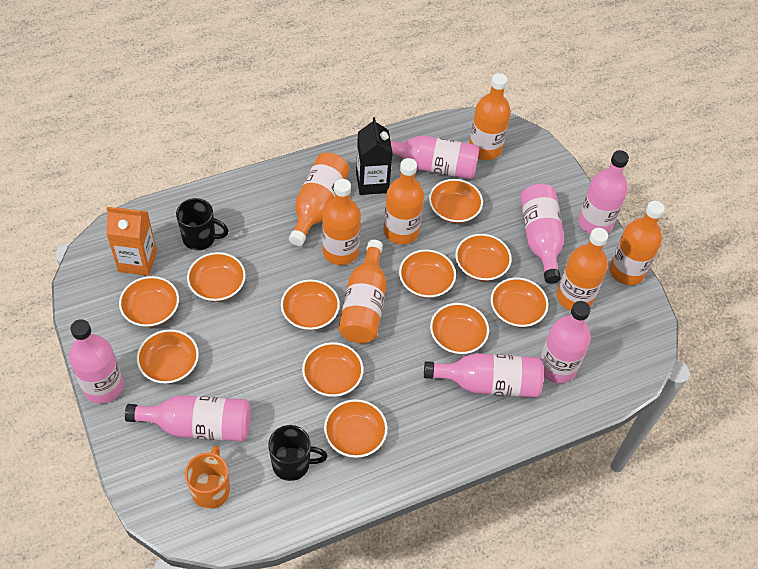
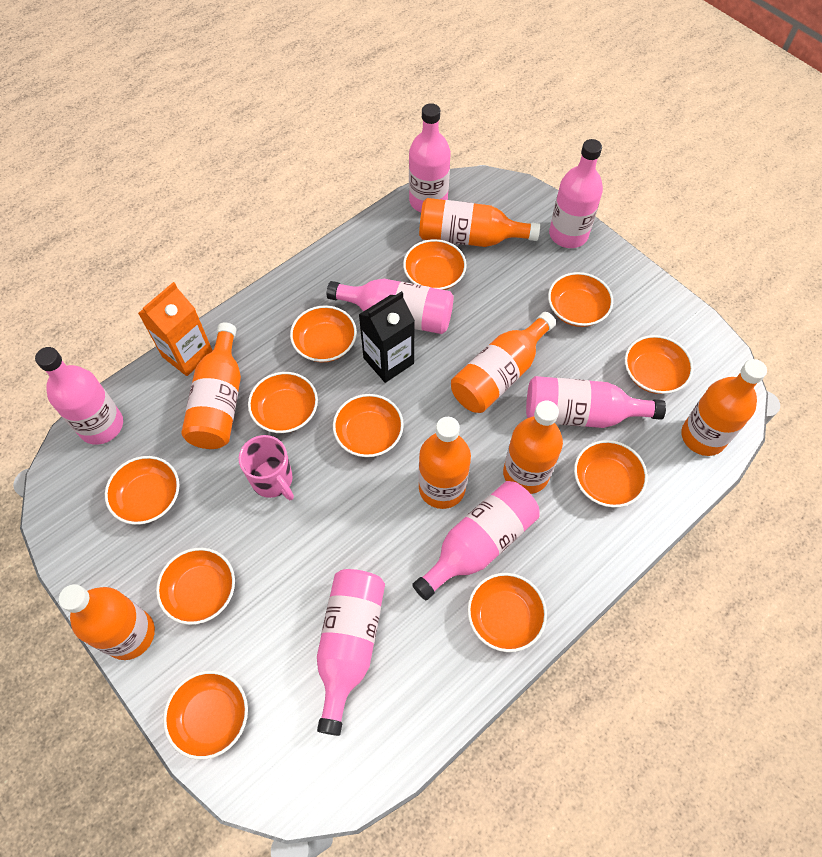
black mug: 2 -> 0
orange mug: 1 -> 0
pink mug: 0 -> 1

